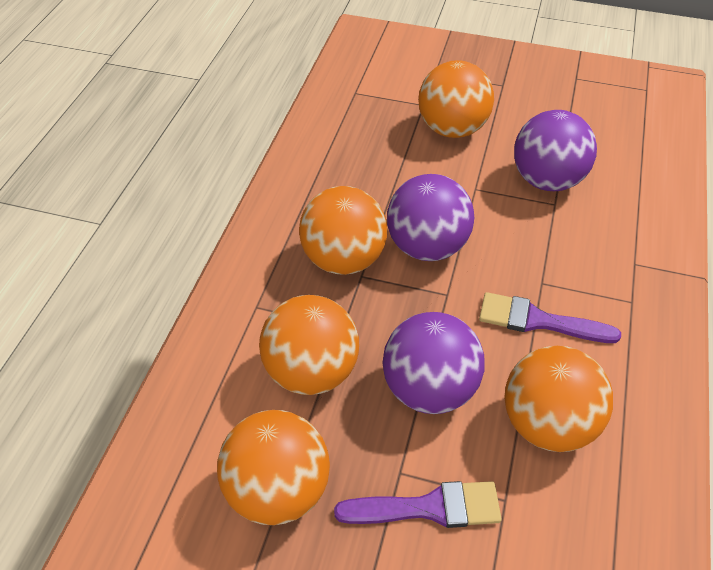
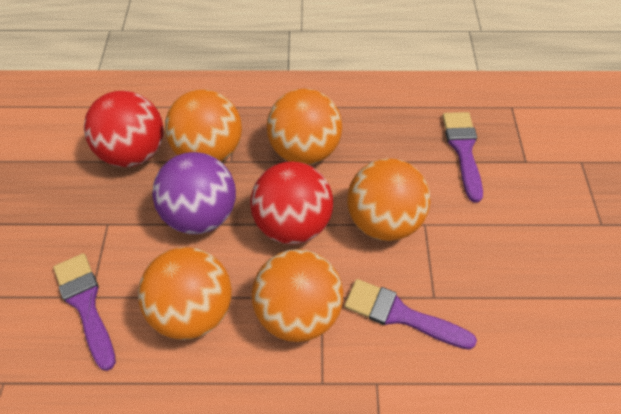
purple ball: 3 -> 1
purple brush: 2 -> 3
red ball: 0 -> 2

